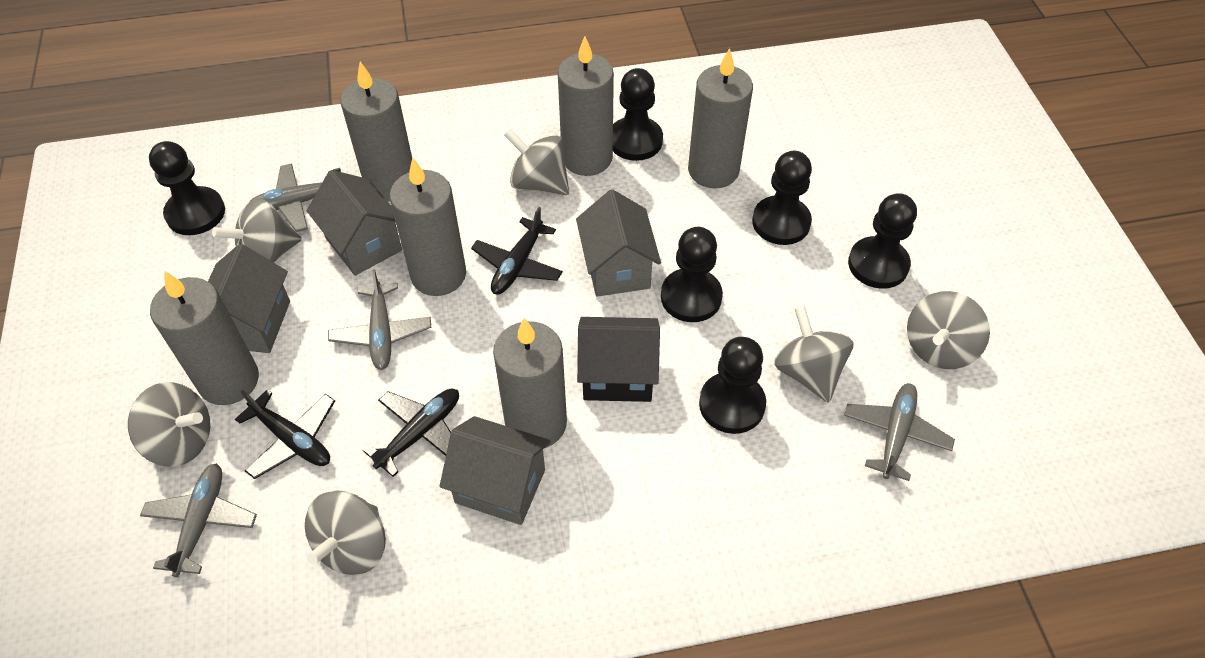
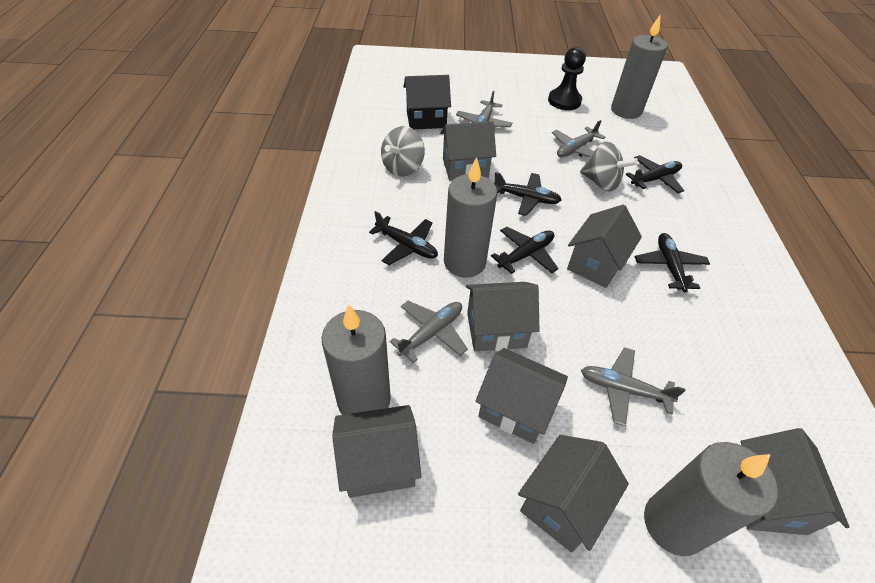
black pawn: 6 -> 1
black plane: 3 -> 5
grey candle: 6 -> 4
grey house: 4 -> 7
grey spinning top: 6 -> 2

